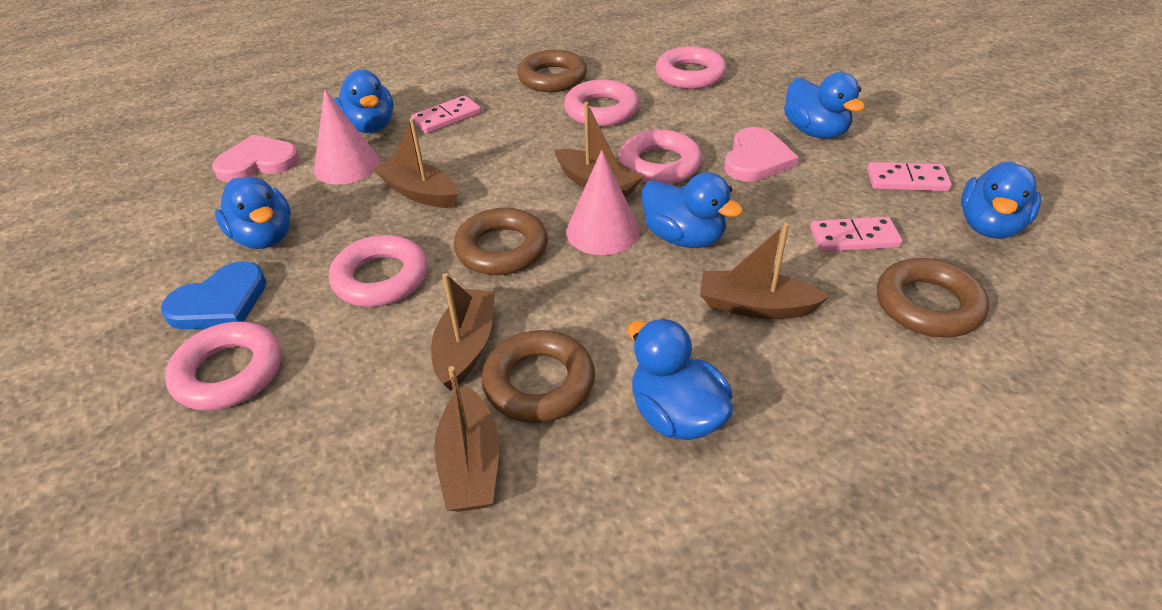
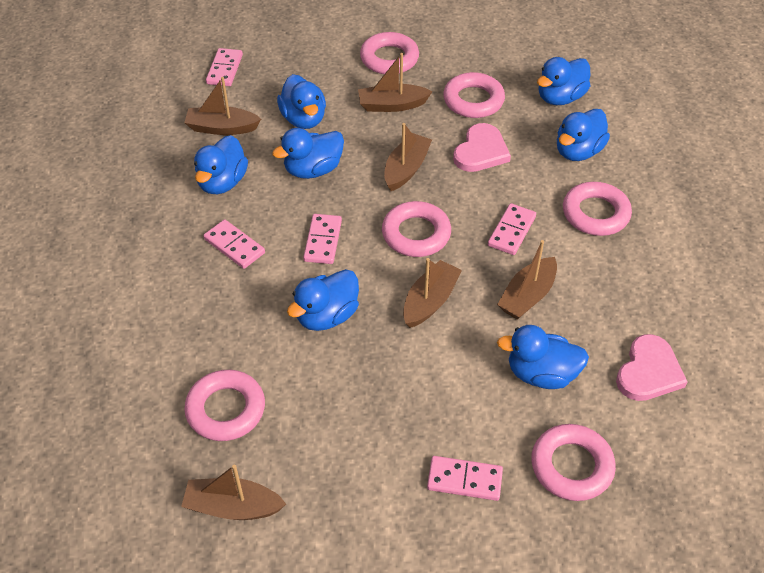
blue duck: 6 -> 7
blue heart: 1 -> 0
brown boat: 5 -> 6
brown ring: 4 -> 0
pink cone: 2 -> 0
pink domino: 3 -> 5
pink ring: 5 -> 6

